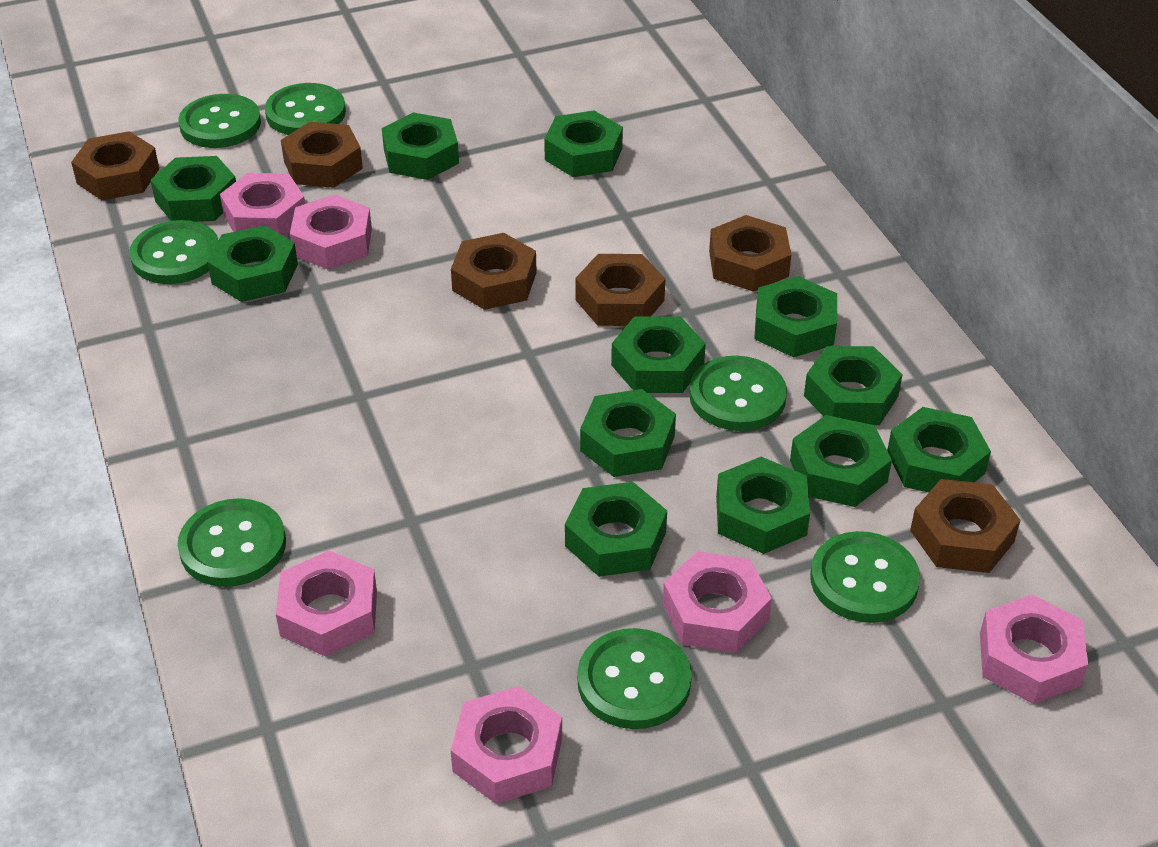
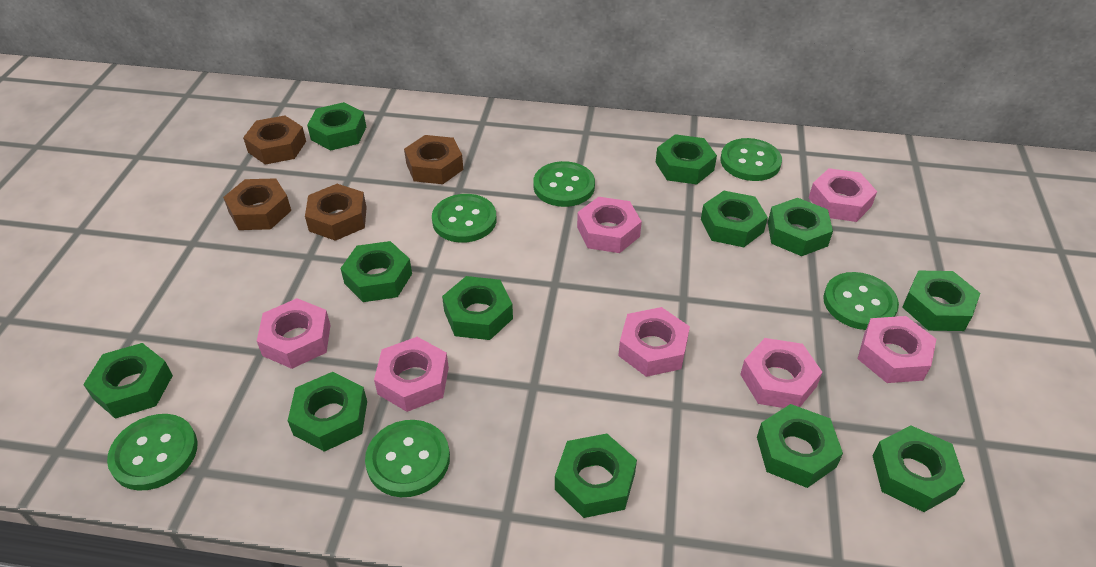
brown nut: 6 -> 4
green button: 7 -> 6
pink nut: 6 -> 7

